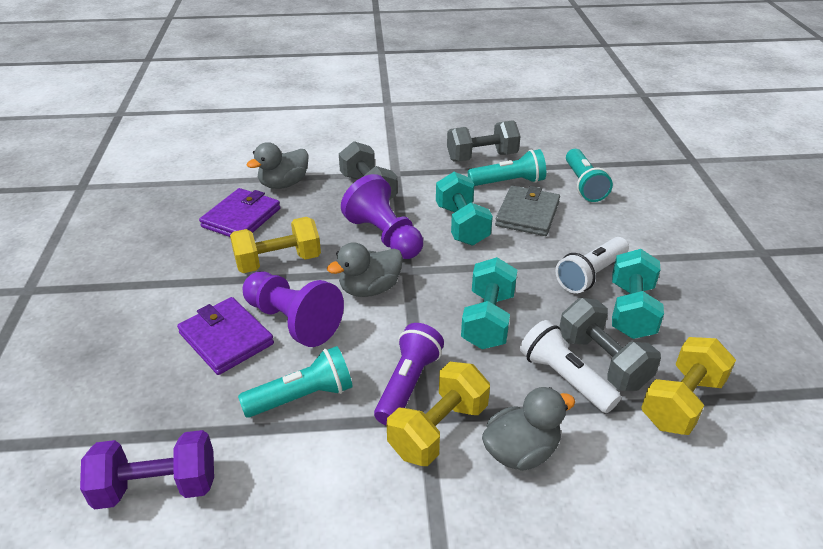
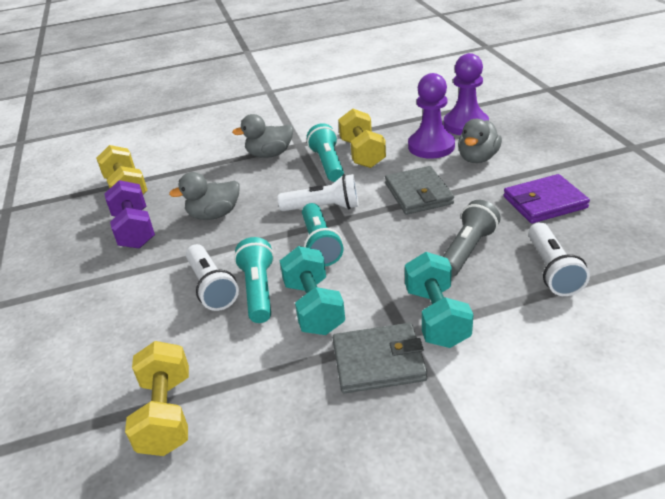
grey dumbbell: 3 -> 0
grey flashlight: 0 -> 1
grey wallet: 1 -> 2
purple flashlight: 1 -> 0
purple wallet: 2 -> 1
turquoise dumbbell: 3 -> 2
white flashlight: 2 -> 3

